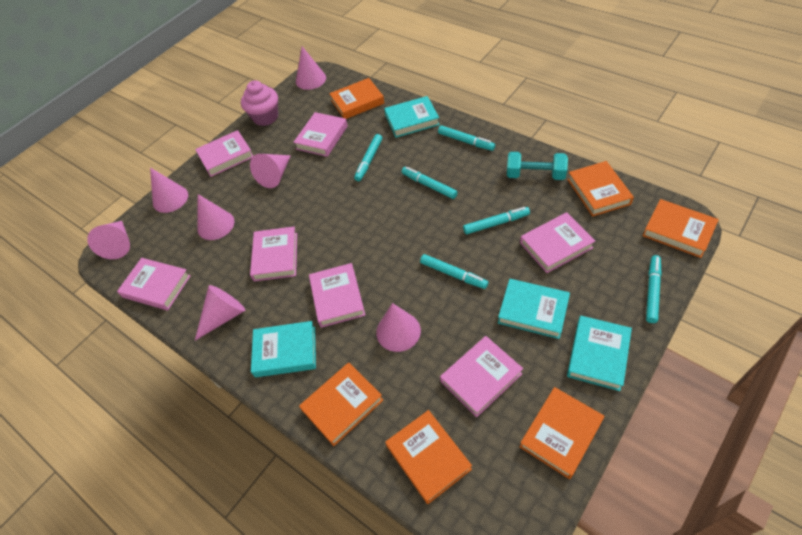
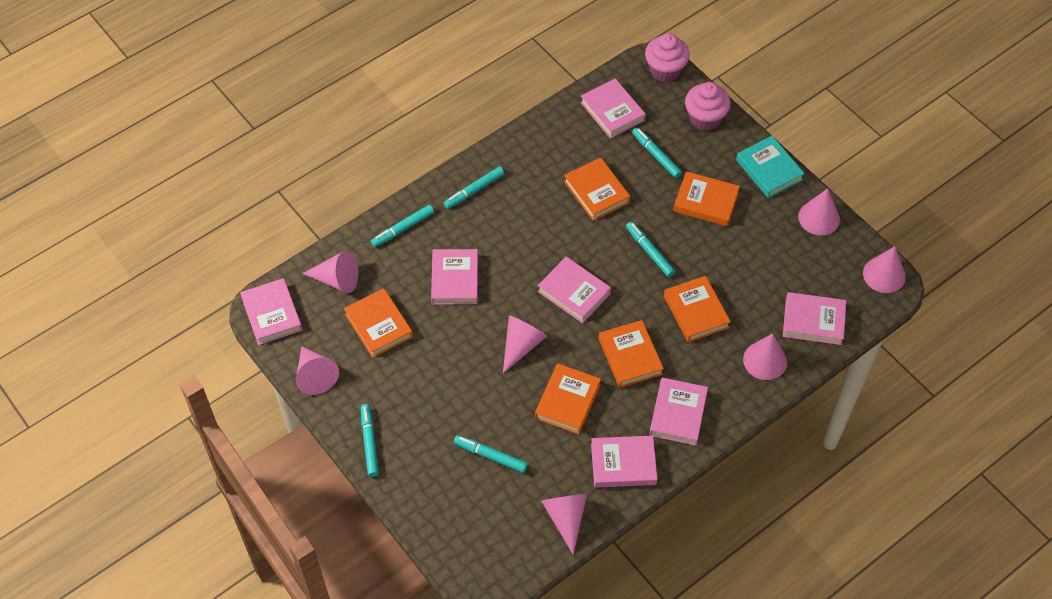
pink cupcake: 1 -> 2
turquoise book: 4 -> 1
turquoise dumbbell: 1 -> 0

